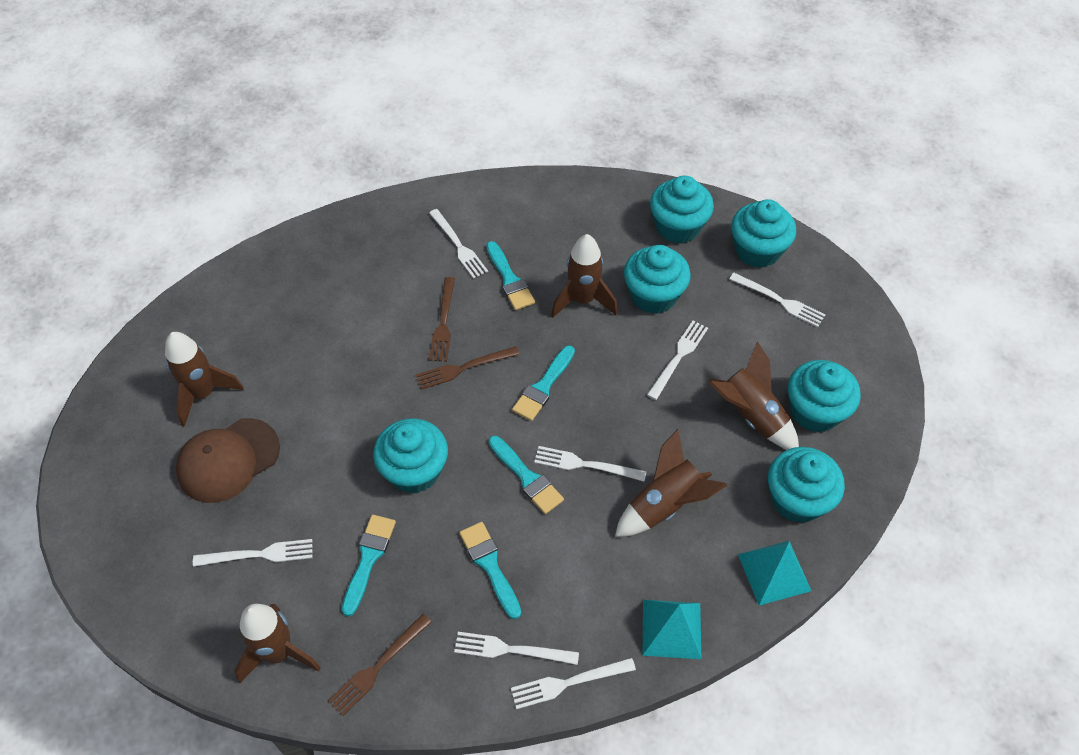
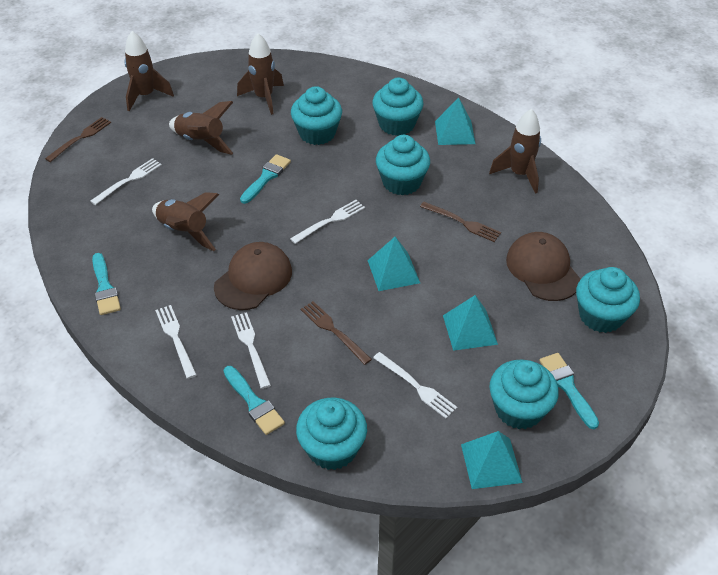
brown cap: 1 -> 2
turquoise brush: 5 -> 4
turquoise pyramid: 2 -> 4
white fork: 7 -> 5

